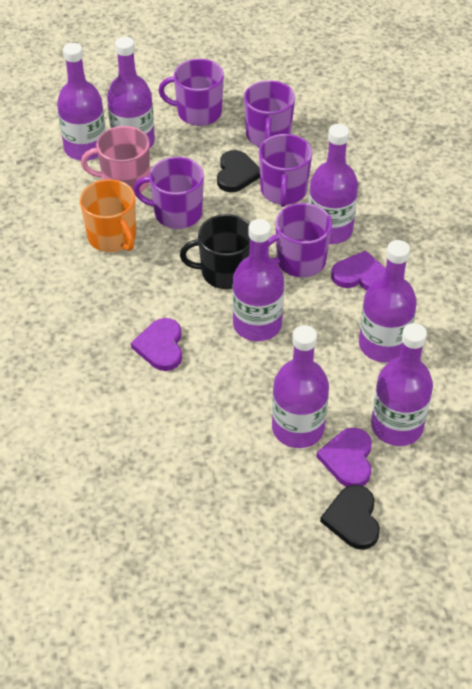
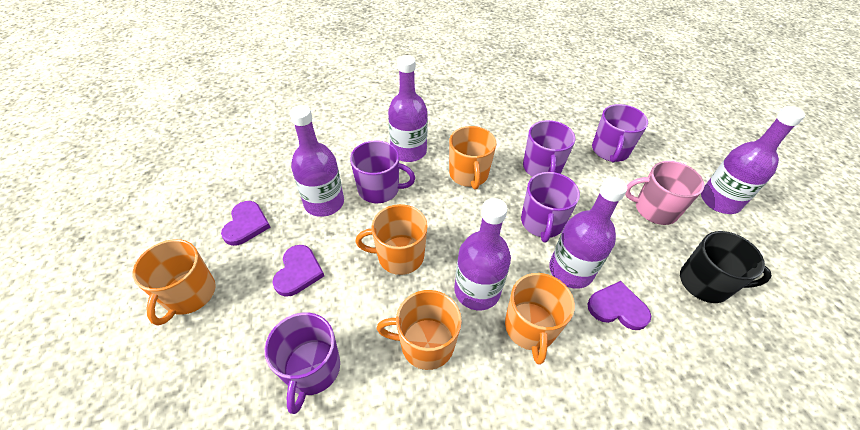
black heart: 2 -> 0
orange mug: 1 -> 5
purple bottle: 7 -> 5

